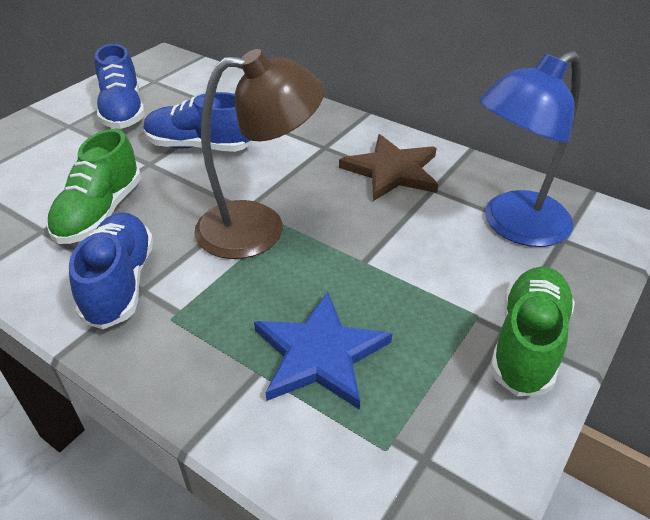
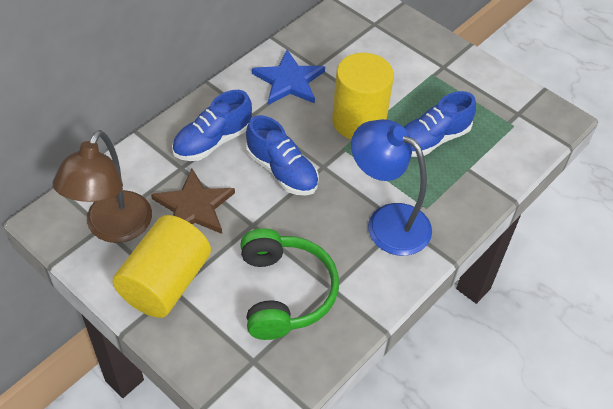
green headphones: 0 -> 1
green shoe: 2 -> 0
yellow cylinder: 0 -> 2

